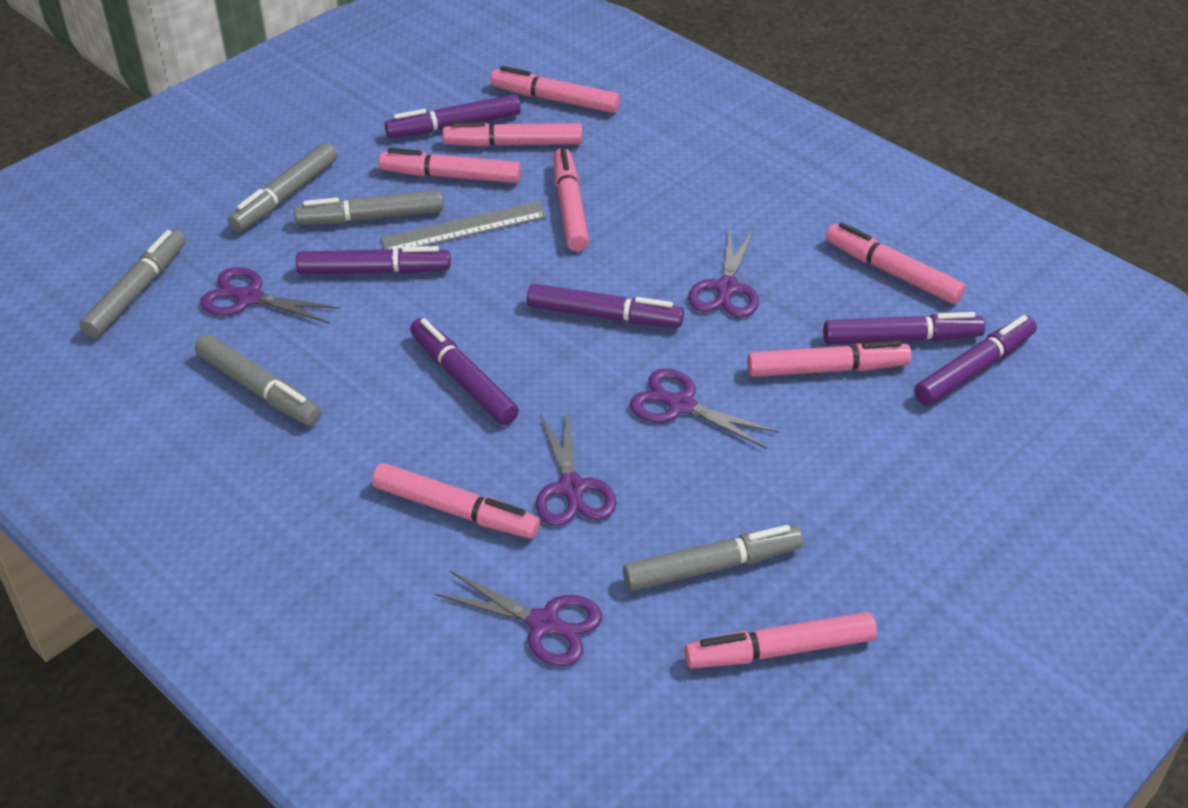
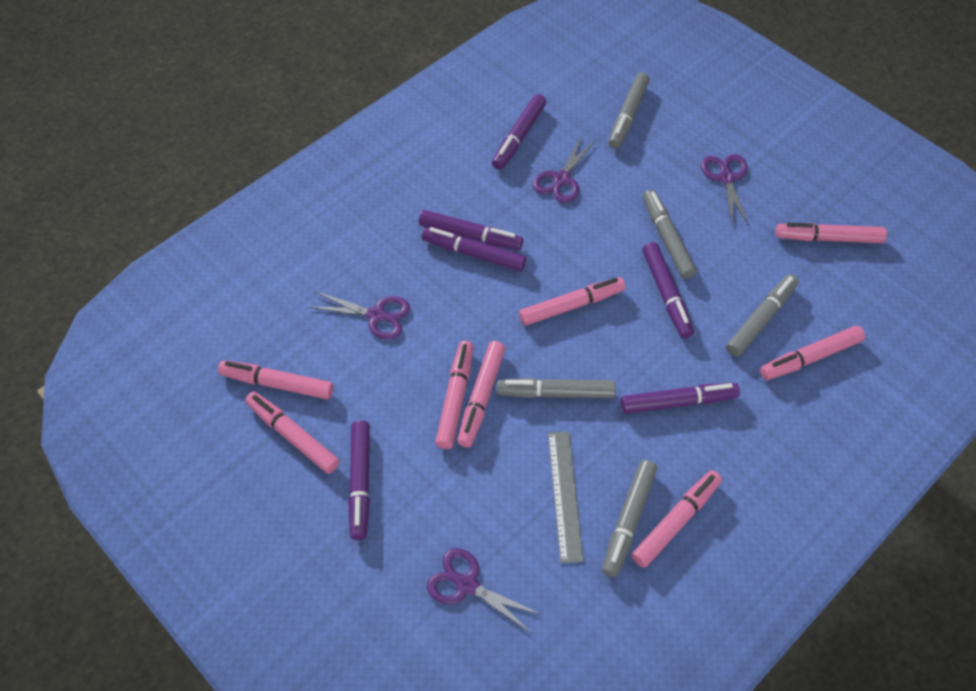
purple scissors: 5 -> 4

